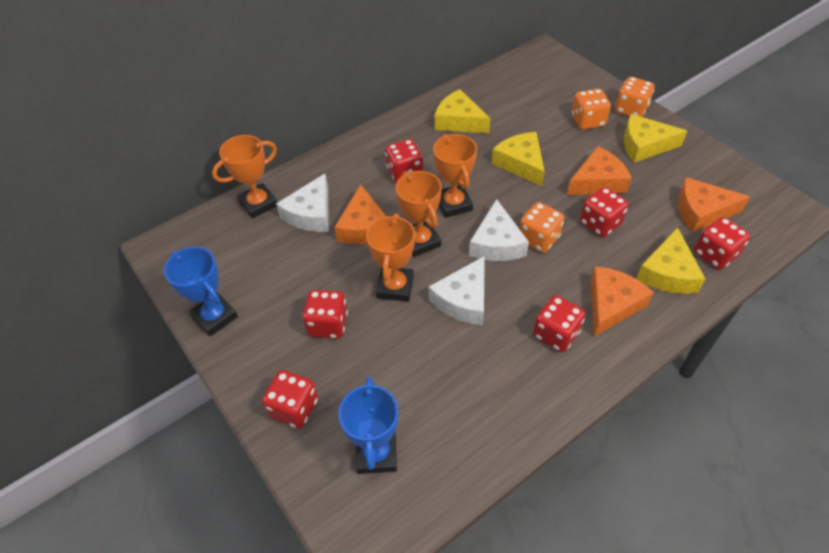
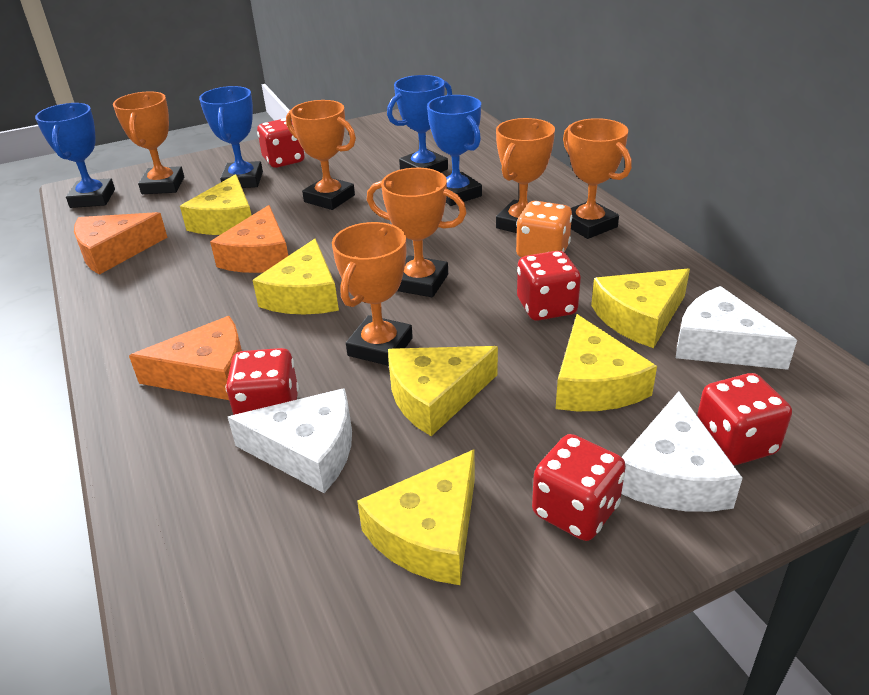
blue trophy: 2 -> 4
orange cheese: 4 -> 3
orange dice: 3 -> 1
orange trophy: 4 -> 6
red dice: 6 -> 5
yellow cheese: 4 -> 6

